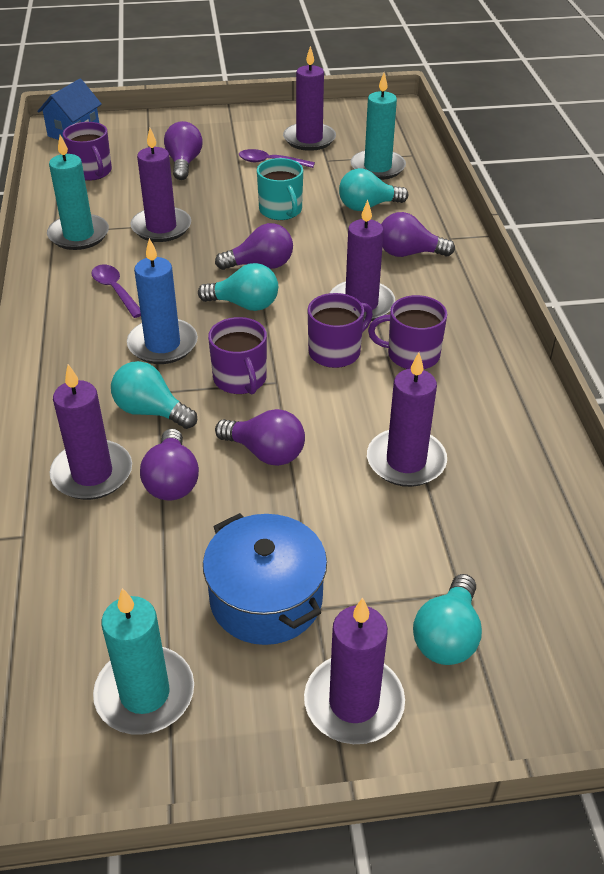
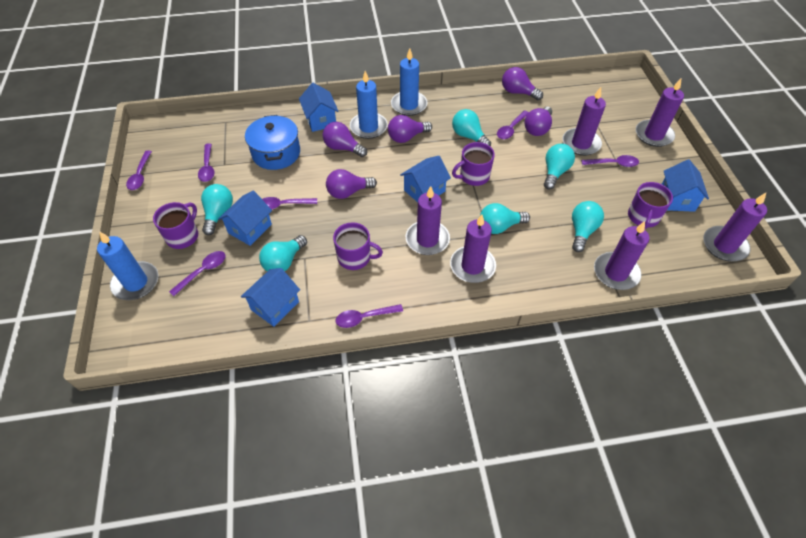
blue candle: 1 -> 3
blue house: 1 -> 5
purple spoon: 2 -> 7
turquoise candle: 3 -> 0
turquoise light bulb: 4 -> 6
turquoise mug: 1 -> 0

